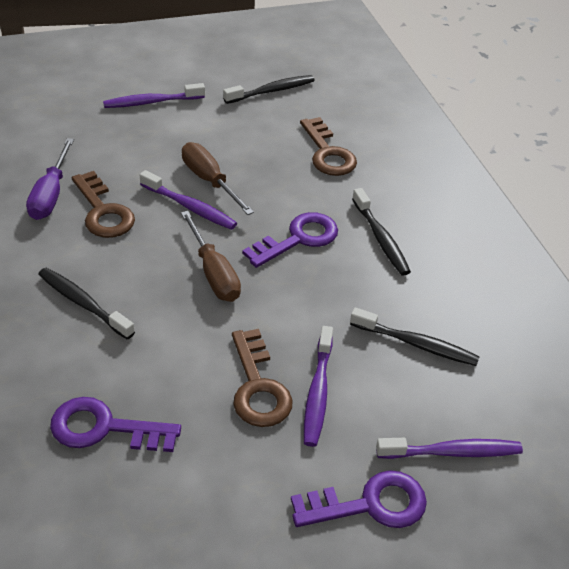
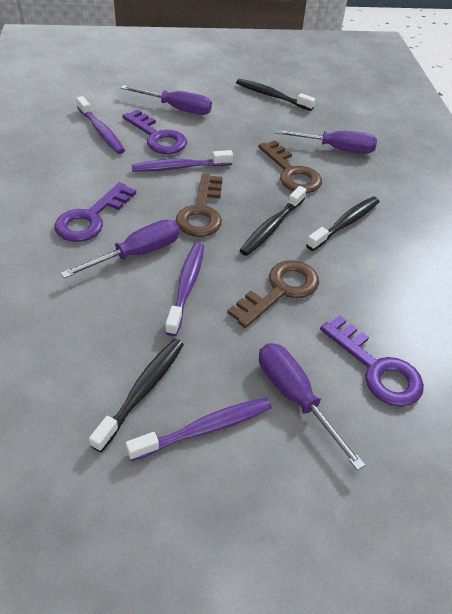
brown screwdriver: 2 -> 0
purple screwdriver: 1 -> 4

